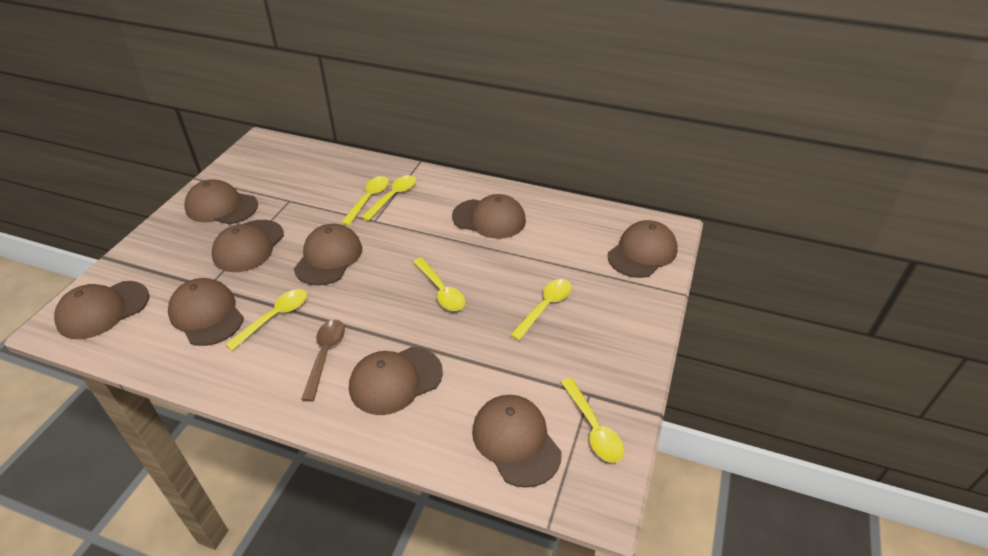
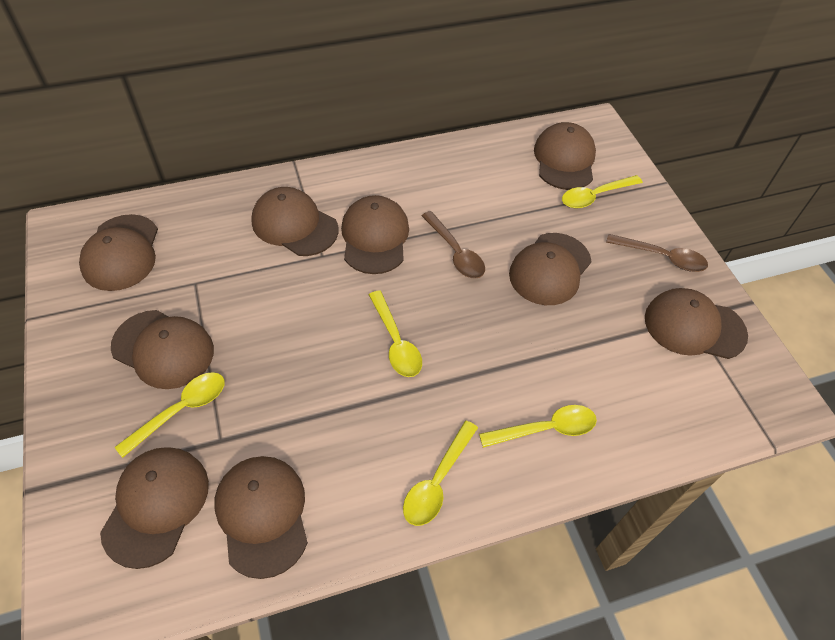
brown spoon: 1 -> 2
yellow spoon: 6 -> 5

